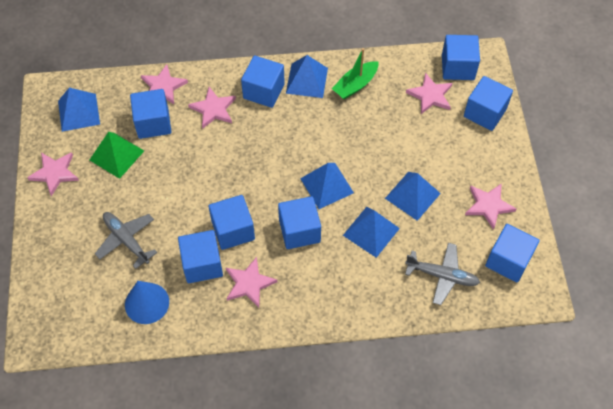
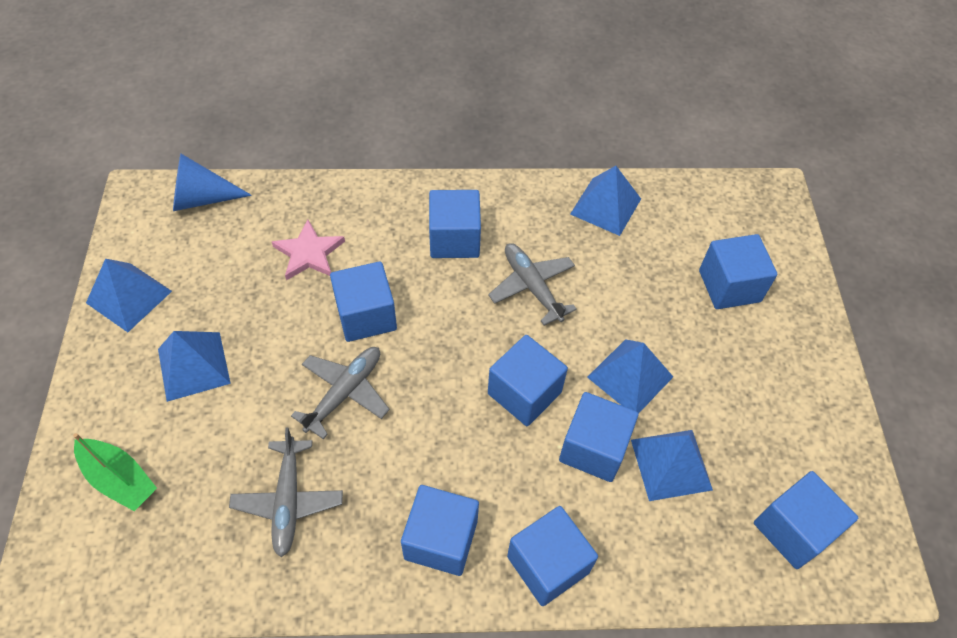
green pyramid: 1 -> 0
grey plane: 2 -> 3
pink star: 6 -> 1

